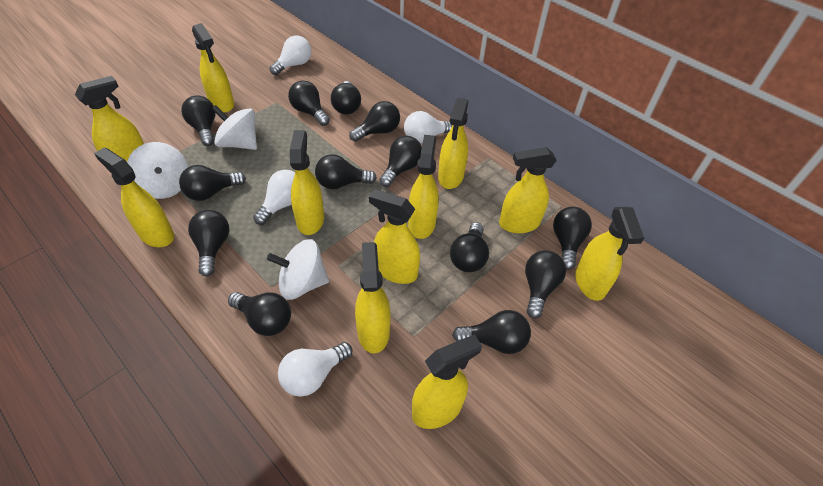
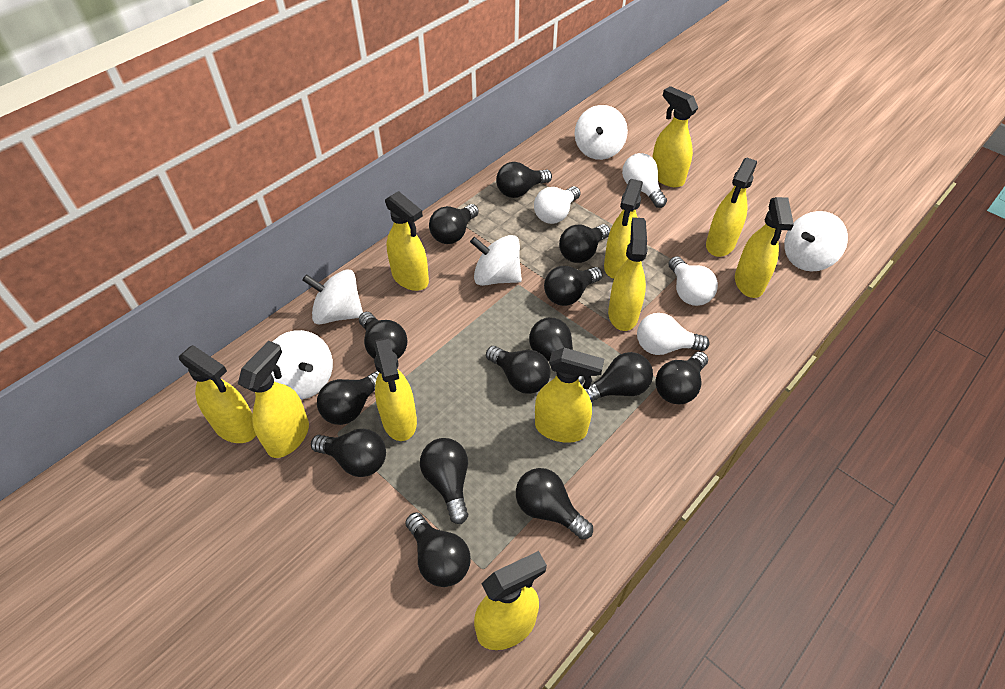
black light bulb: 13 -> 14
white spinning top: 3 -> 5

